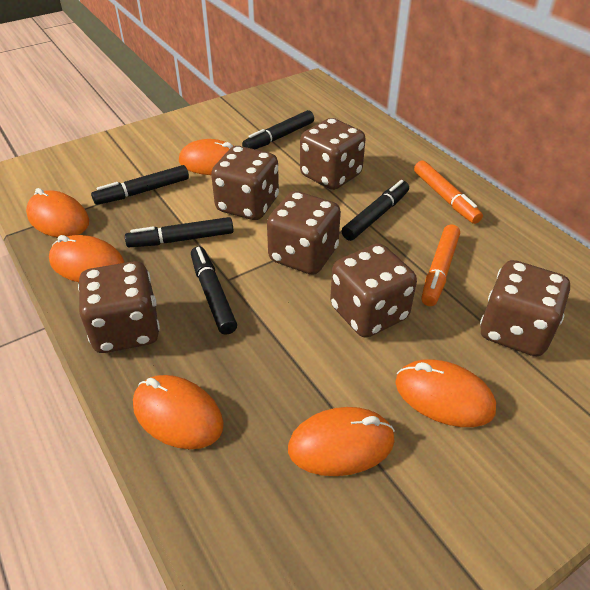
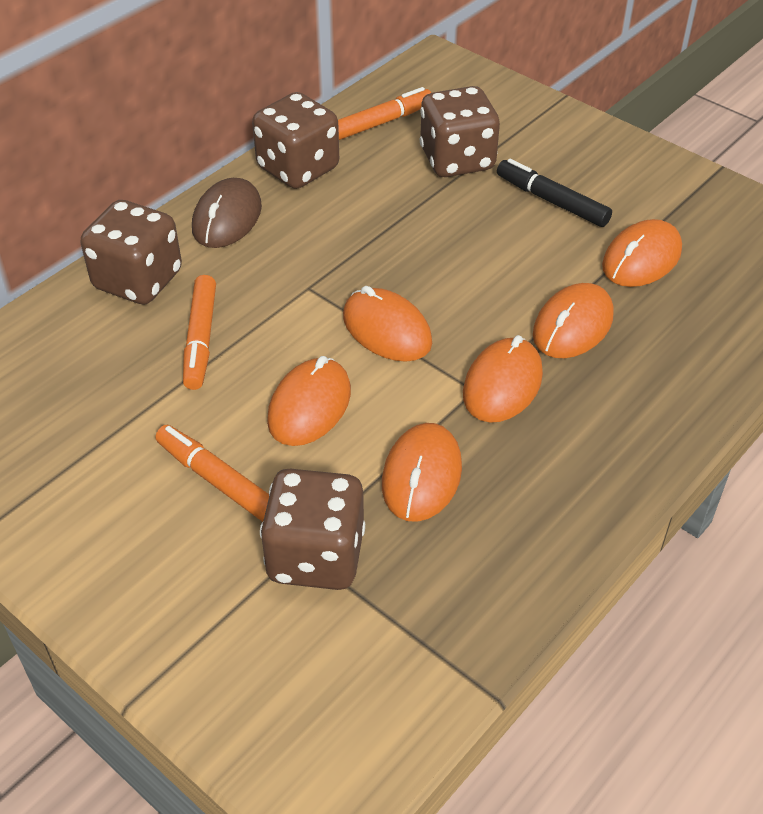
black marker: 5 -> 1
brown dice: 6 -> 4
brown mouse: 0 -> 1
orange marker: 2 -> 3

